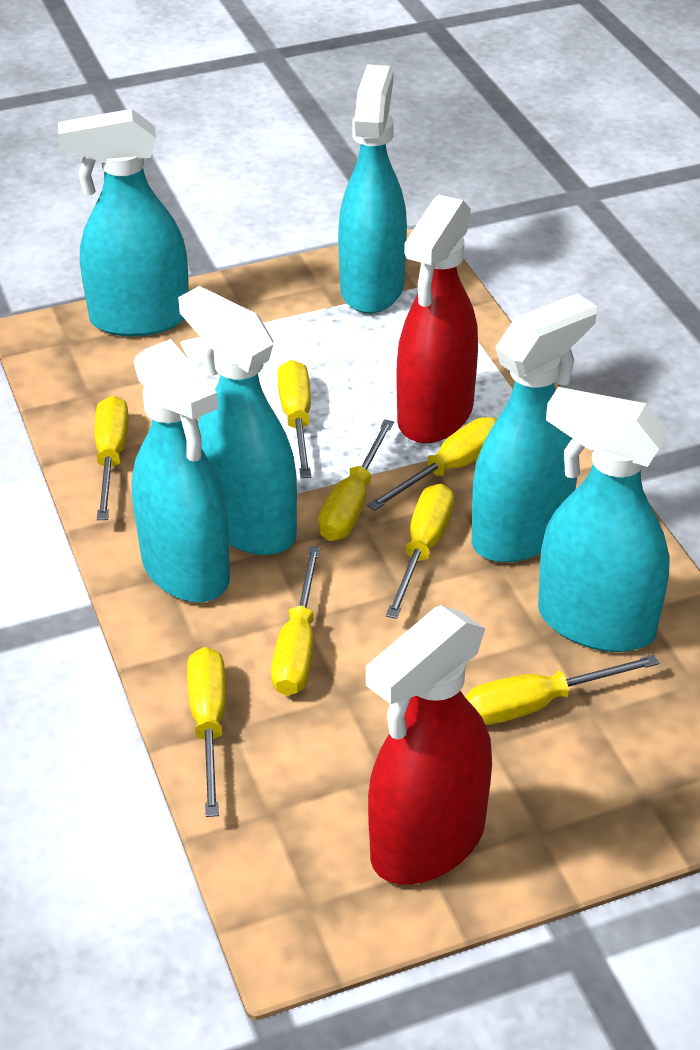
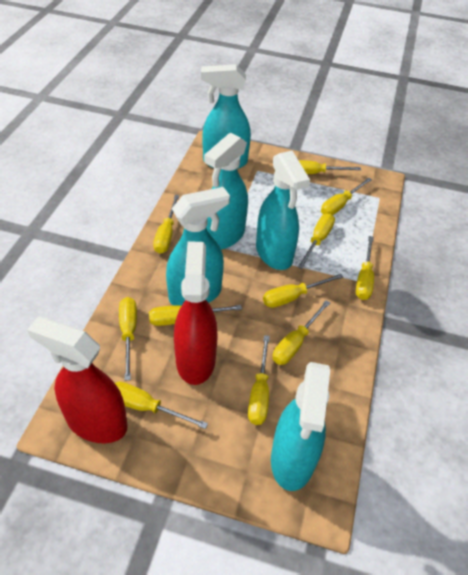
turquoise spray bottle: 6 -> 5
yellow screwdriver: 8 -> 11

